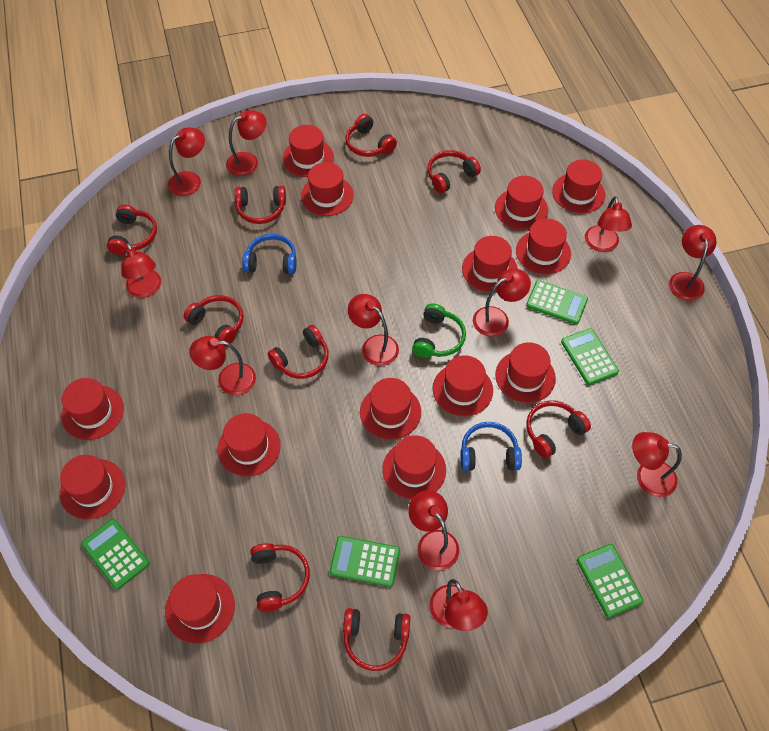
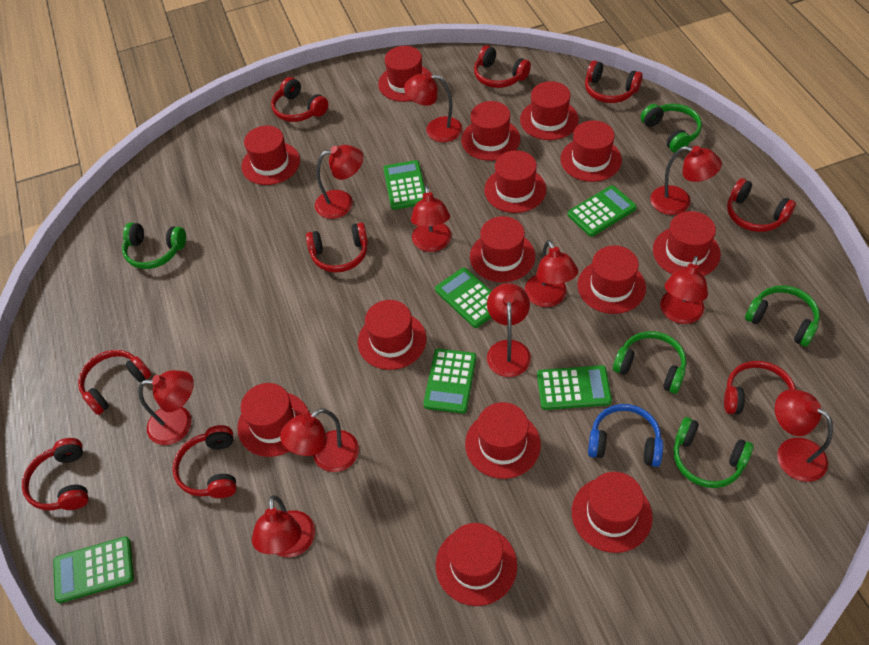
blue headphones: 2 -> 1
green calculator: 5 -> 6
green headphones: 1 -> 5

